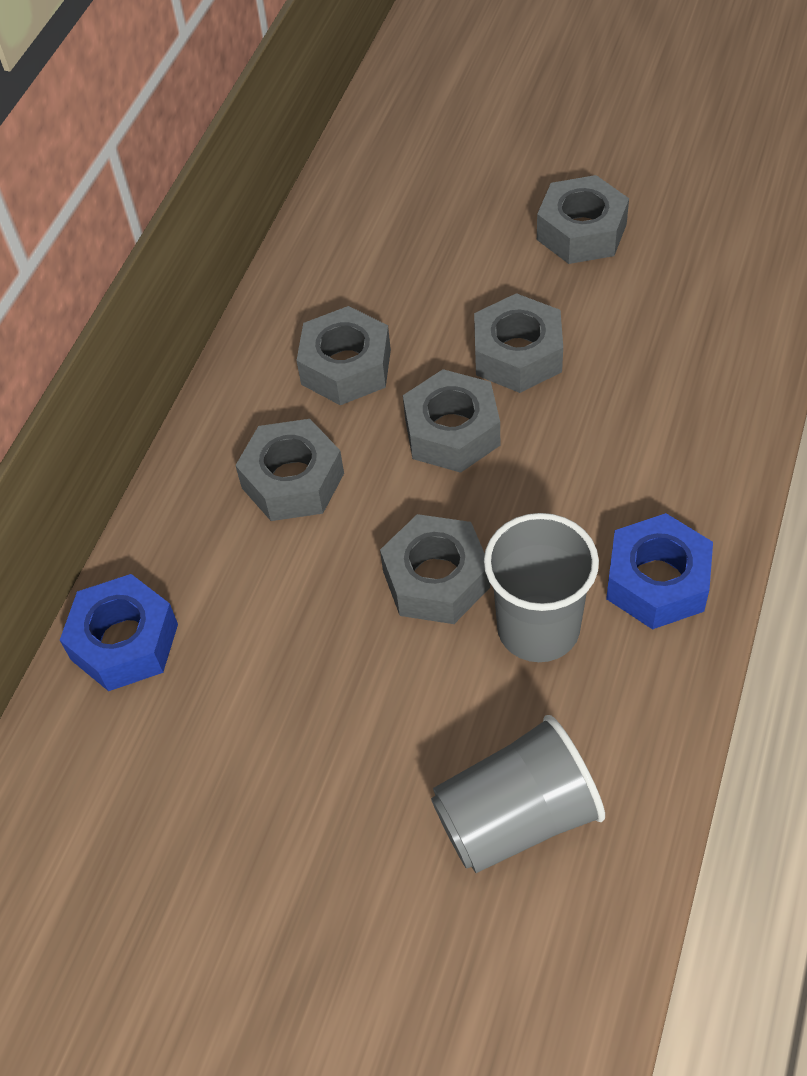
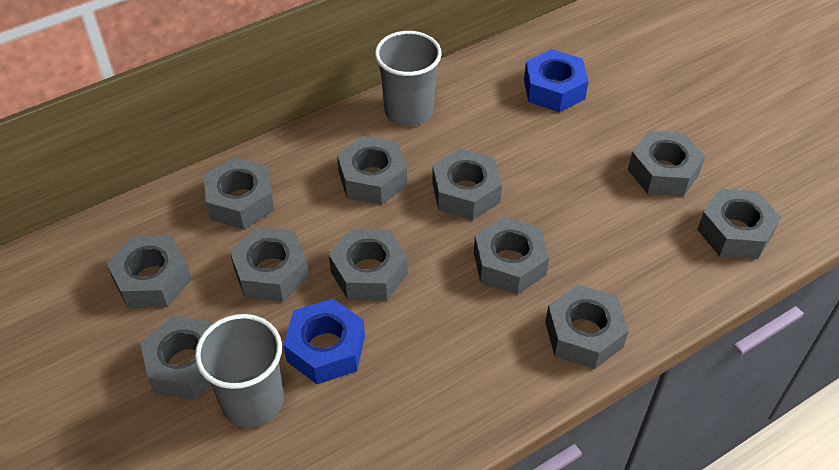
grey nut: 6 -> 11

